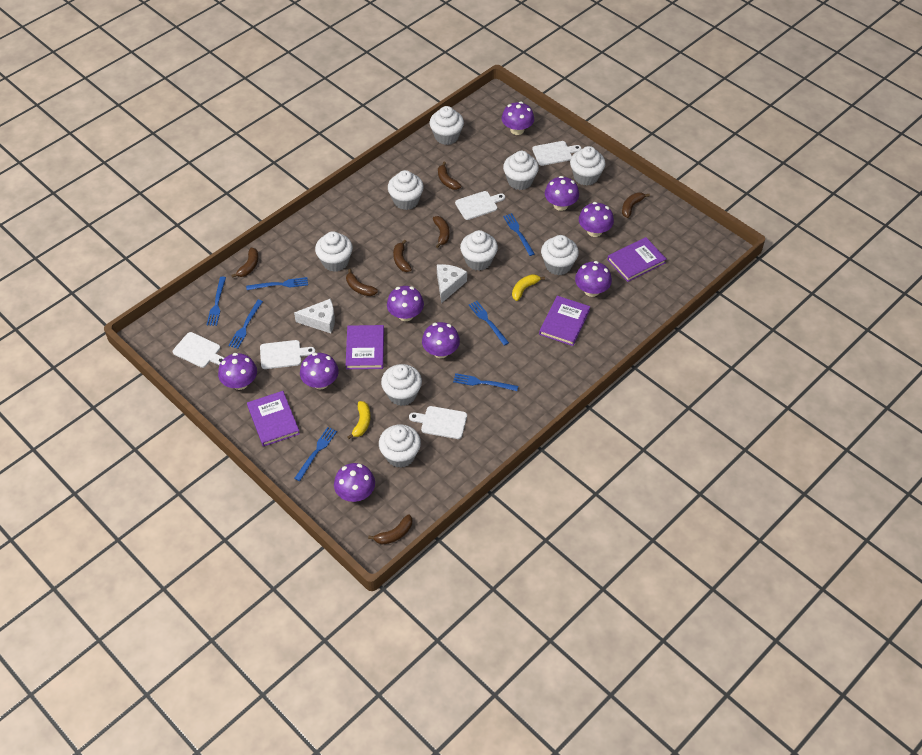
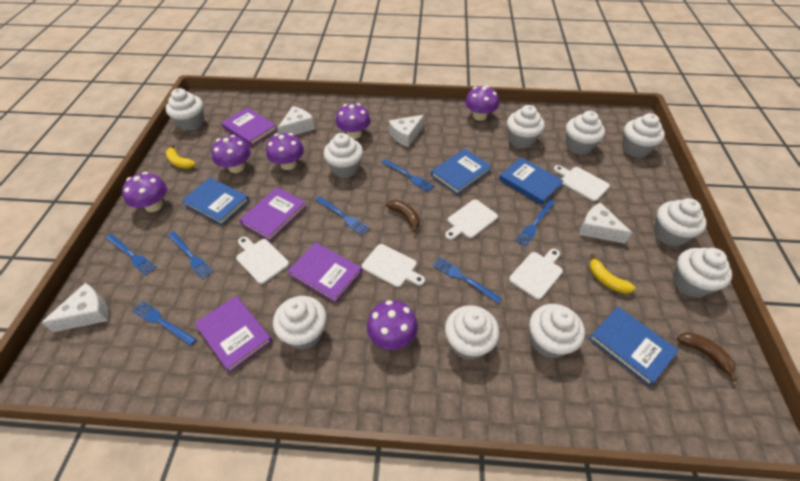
blue book: 0 -> 4
brown banana: 7 -> 2
purple mushroom: 9 -> 6
white cheese: 2 -> 4
white cupcake: 9 -> 10

